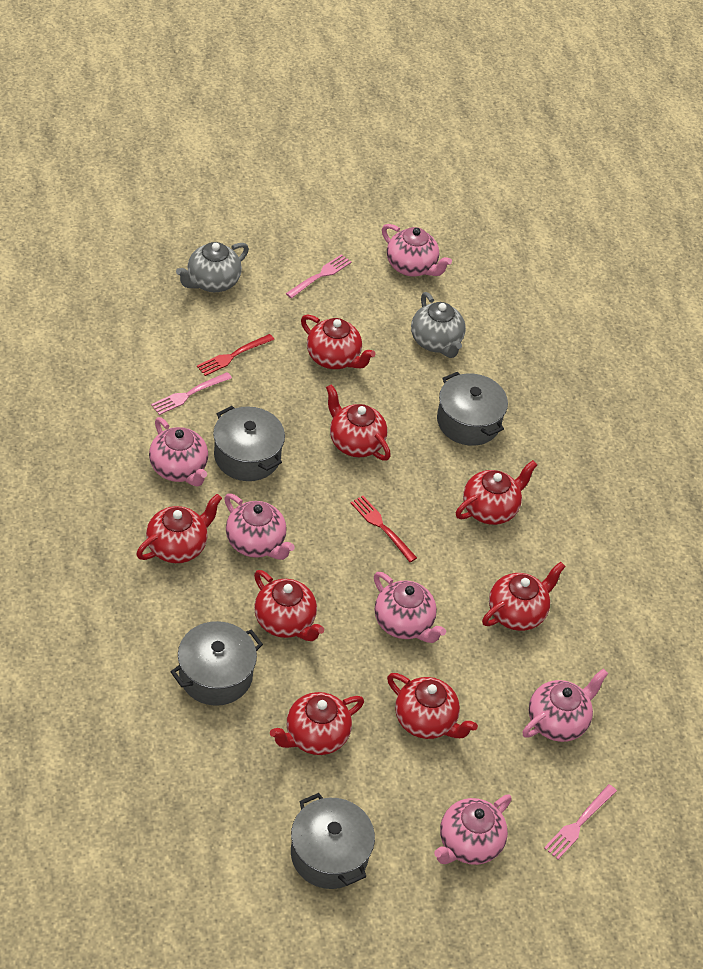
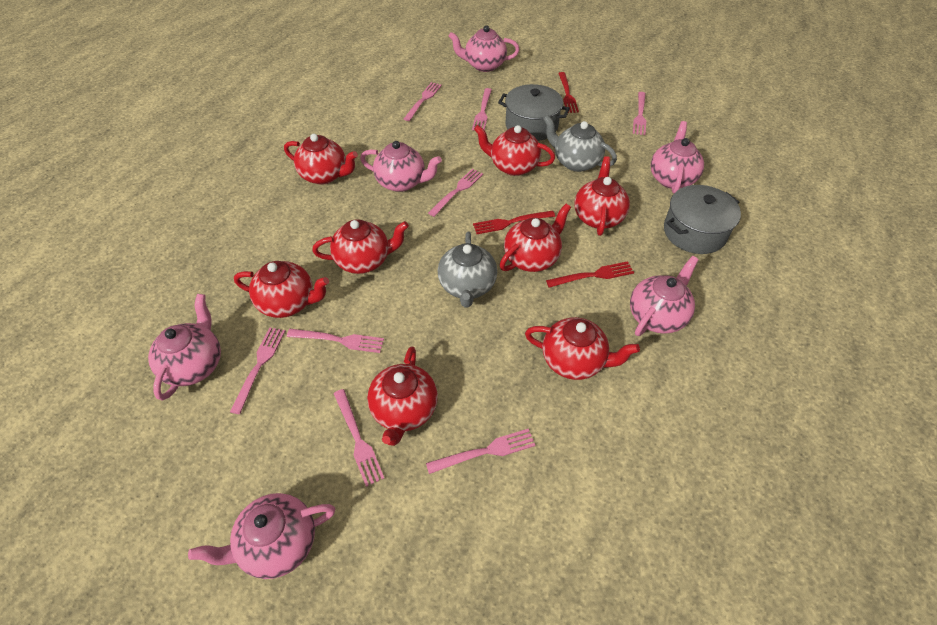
grey pot: 4 -> 2
pink fork: 3 -> 8
red fork: 2 -> 3

